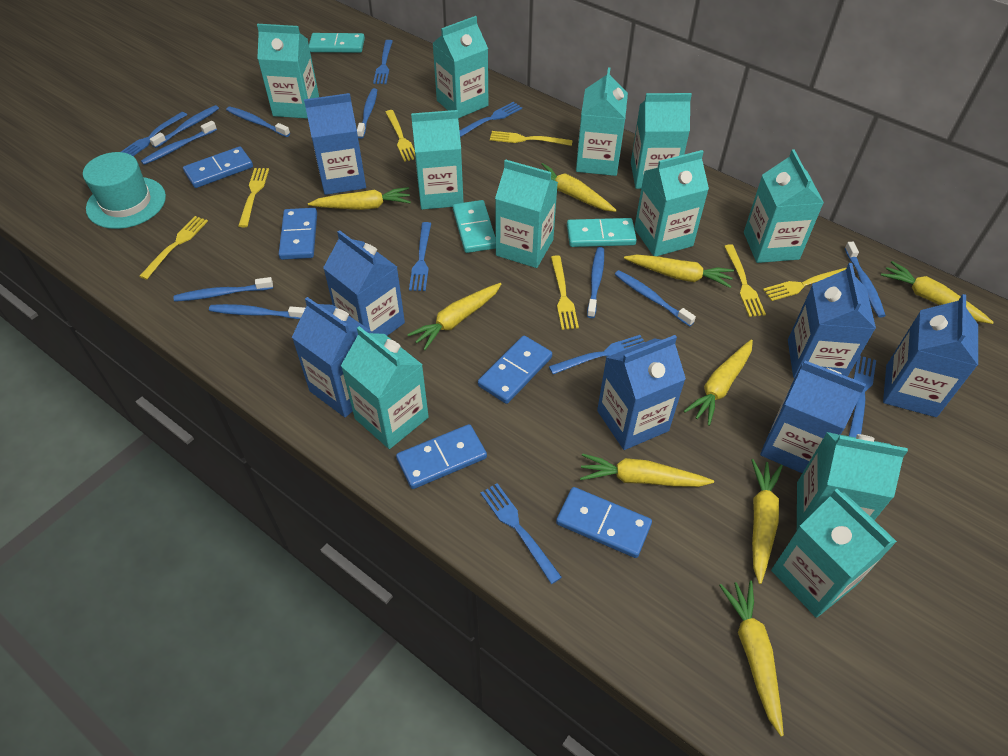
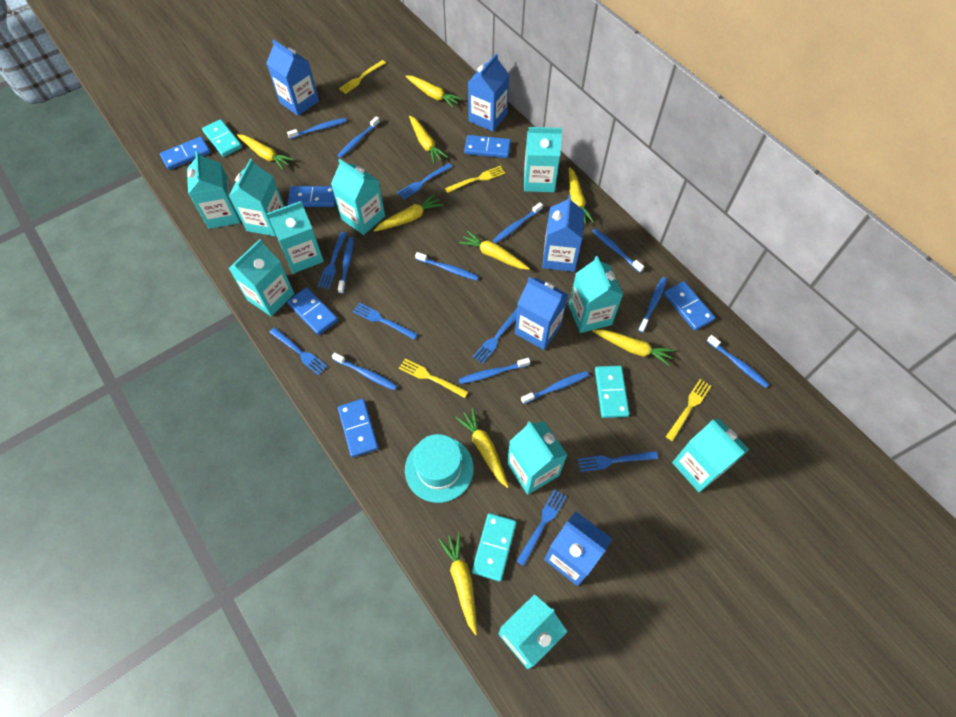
blue carton: 7 -> 5
blue domino: 5 -> 6
blue toothbrush: 9 -> 11
turquoise carton: 11 -> 10
yellow fork: 7 -> 4

